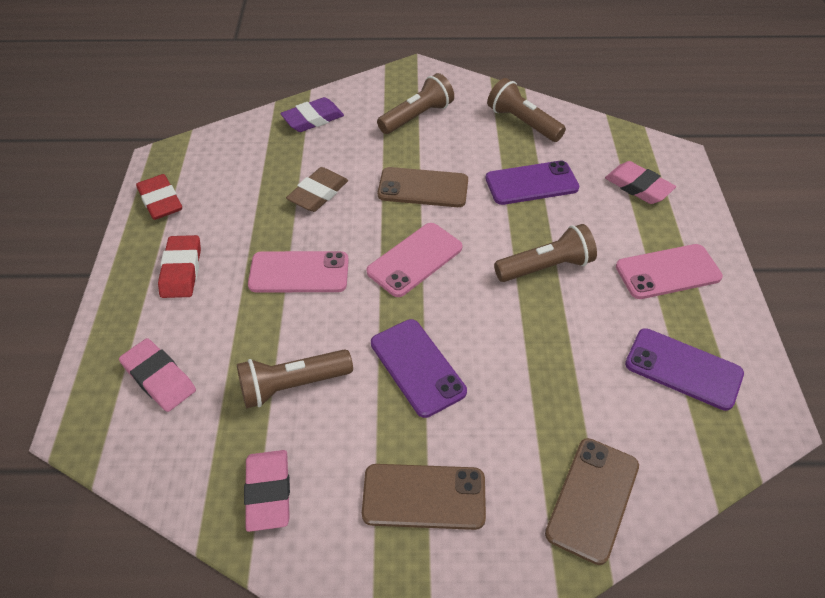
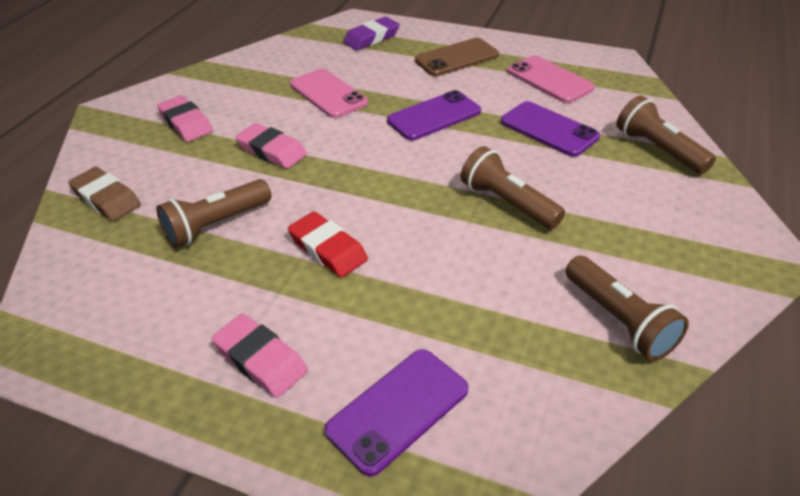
brown phone: 3 -> 1
pink phone: 3 -> 2
red eraser: 2 -> 1

